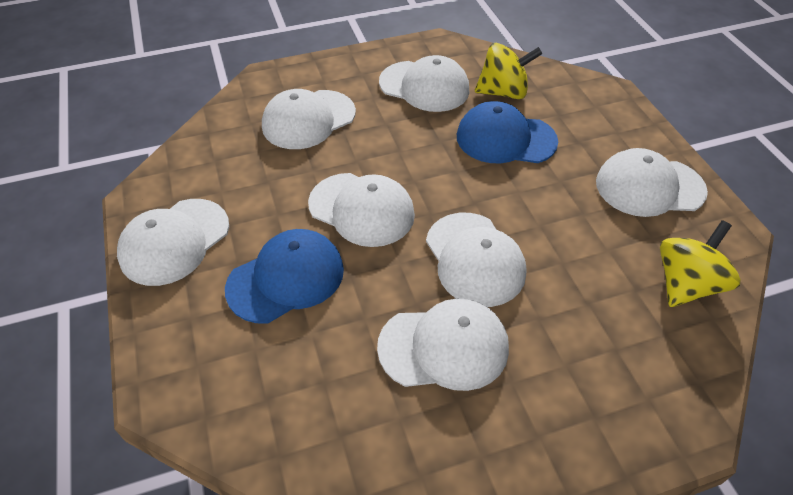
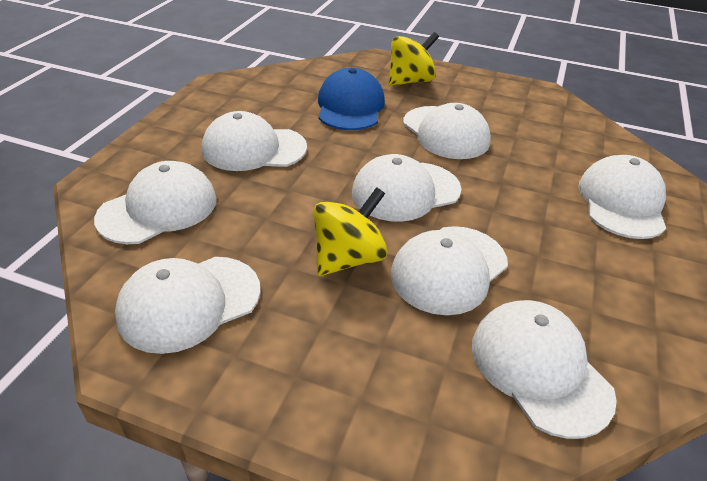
blue cap: 2 -> 1
white cap: 7 -> 8

